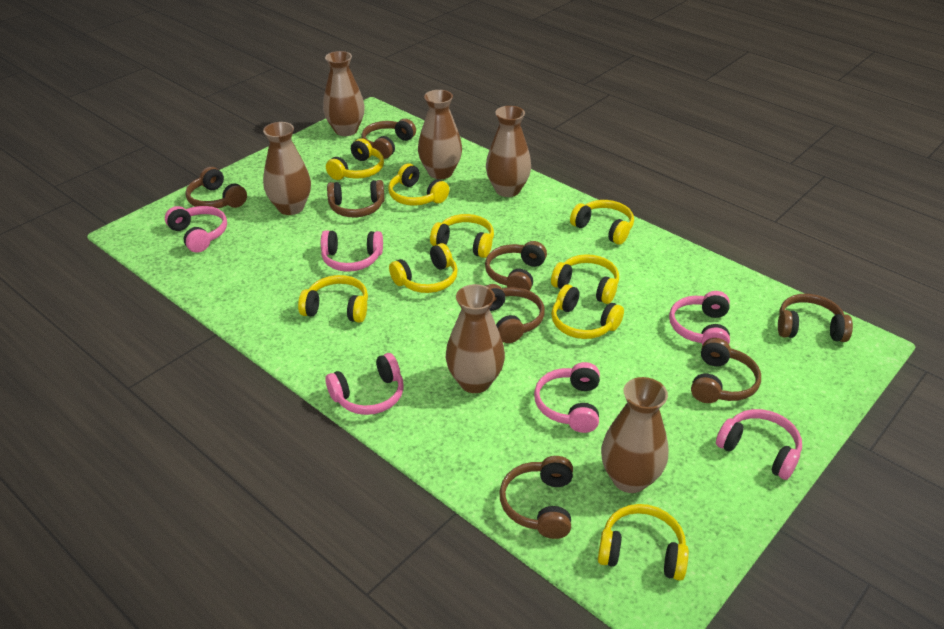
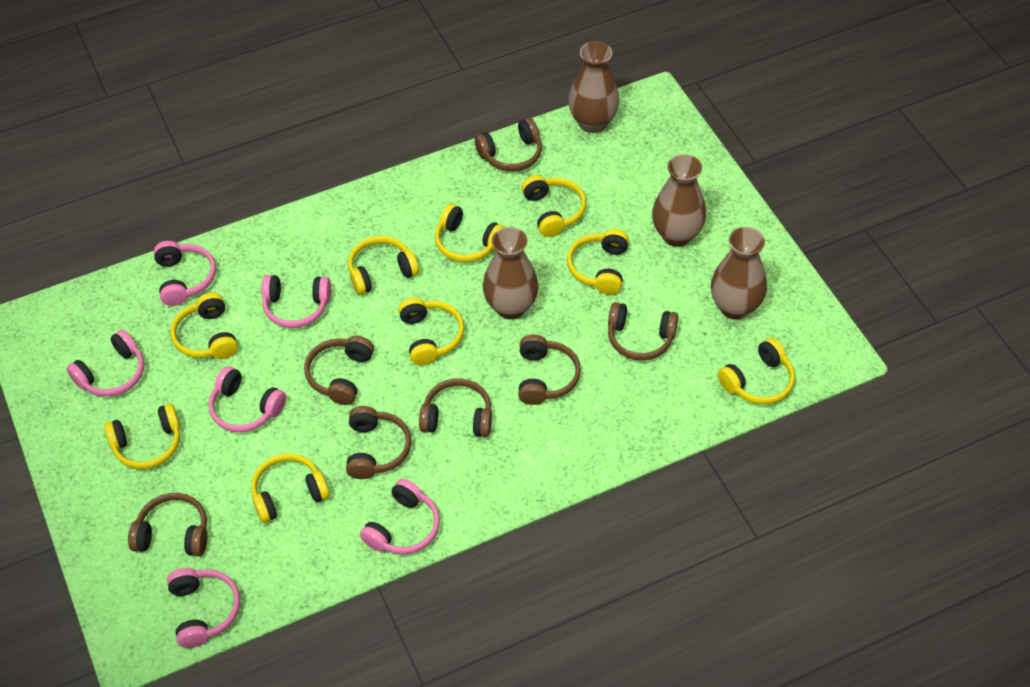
brown headphones: 8 -> 7
brown vase: 6 -> 4

